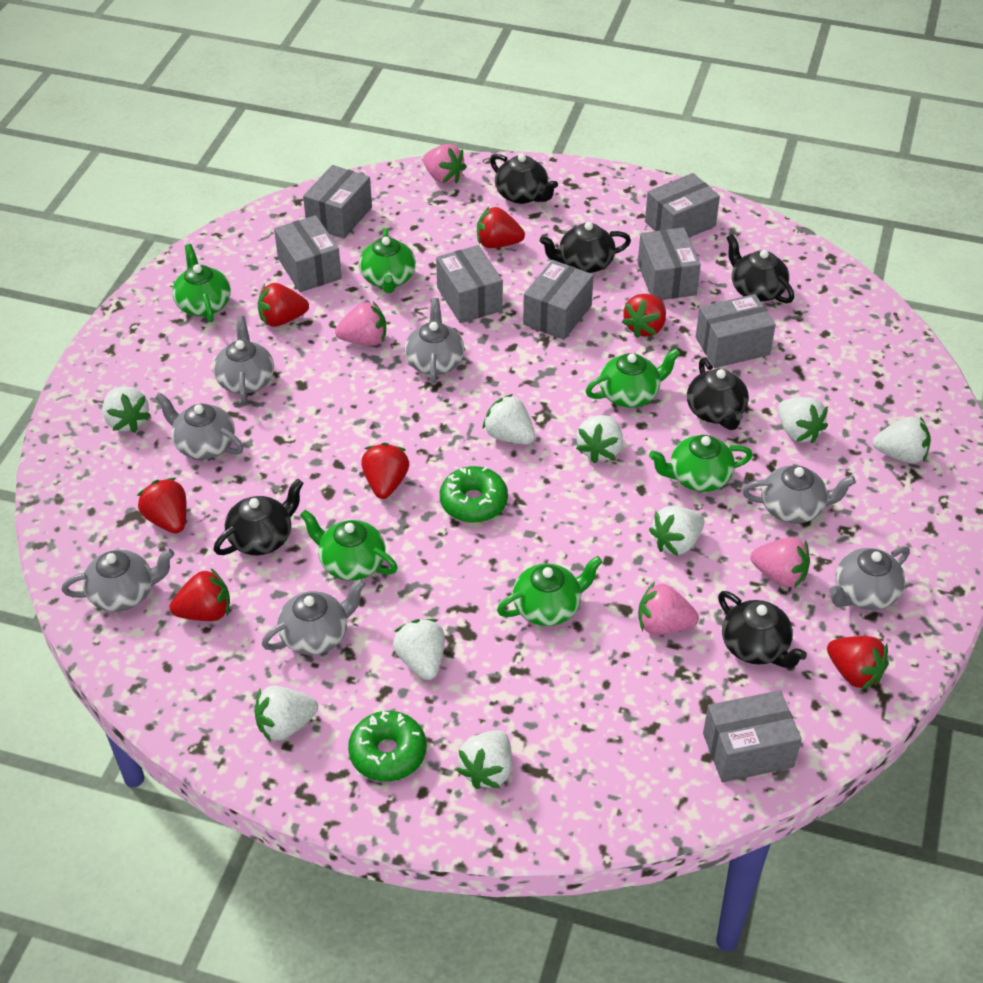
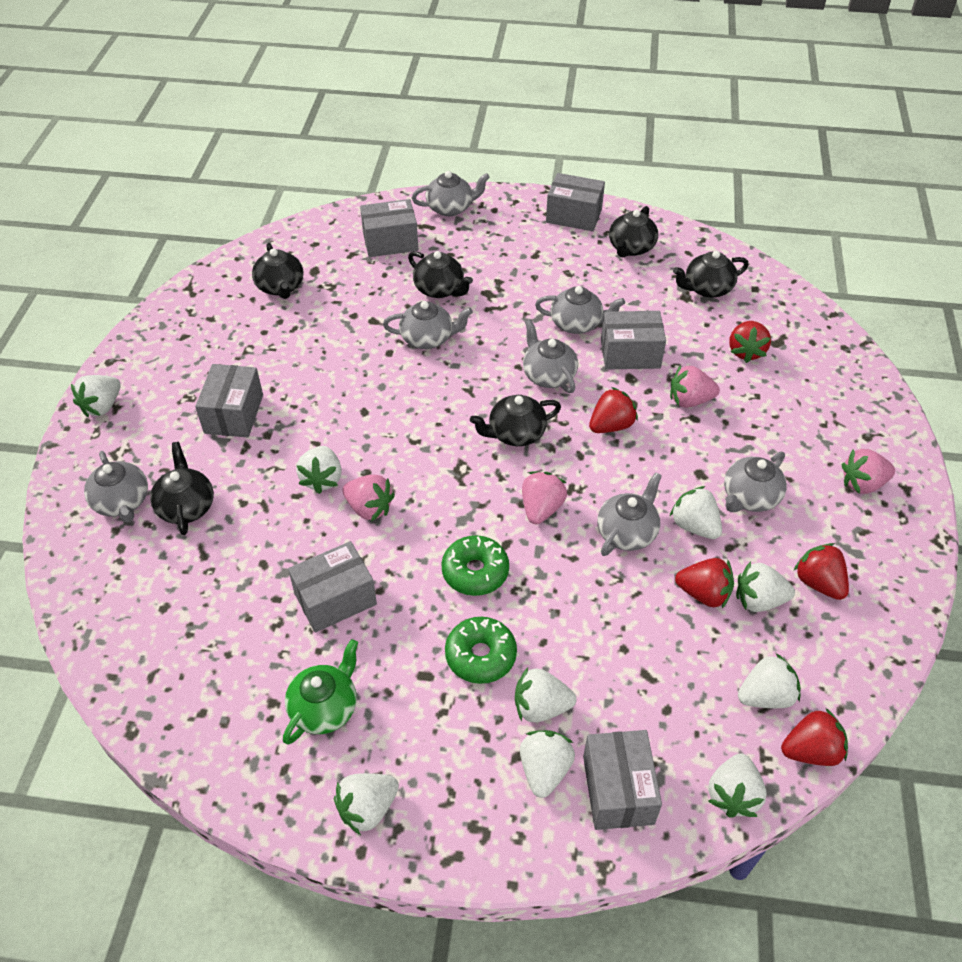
green teapot: 6 -> 1
grey box: 8 -> 6
red strawberry: 7 -> 5

